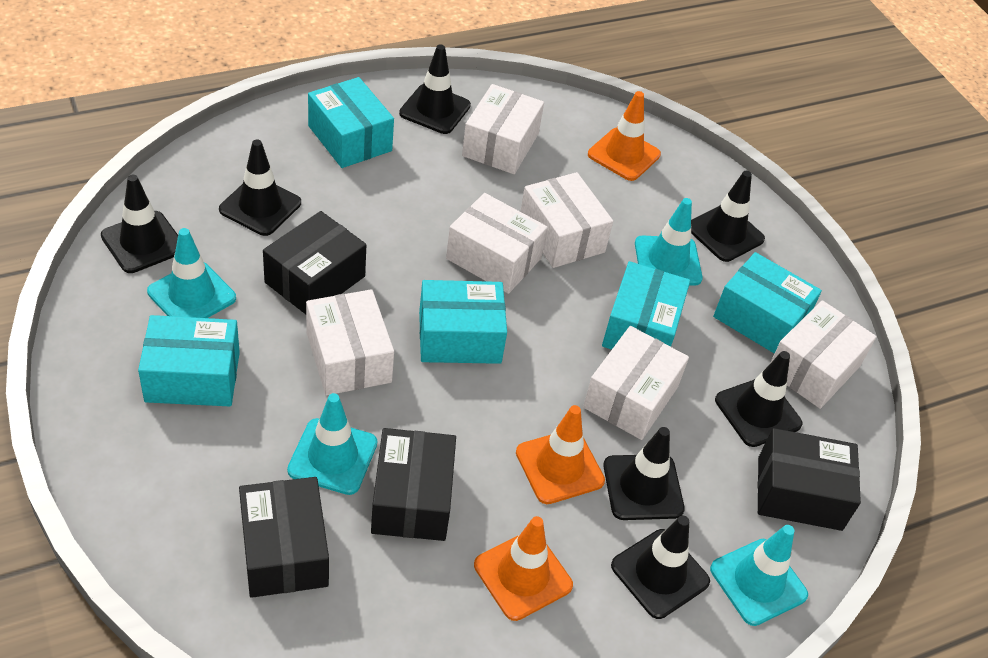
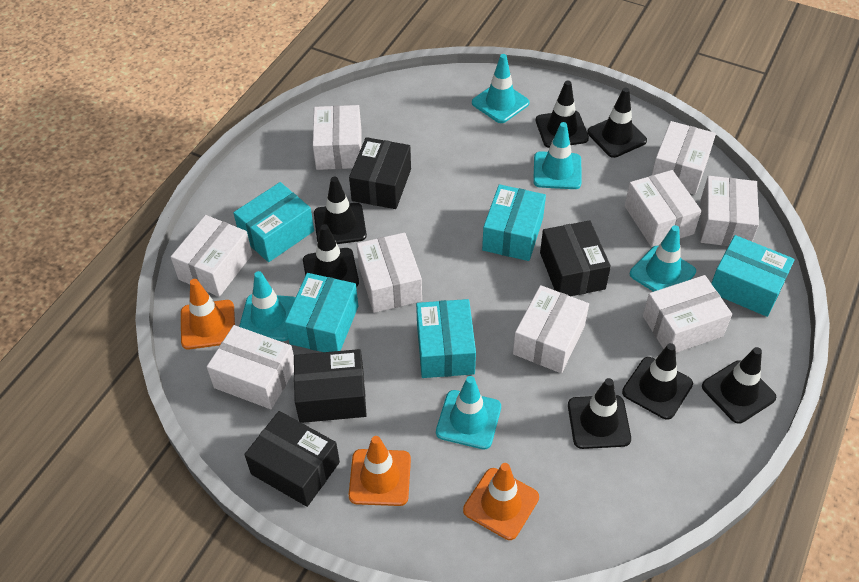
turquoise traffic cone: 4 -> 5
white box: 6 -> 9

